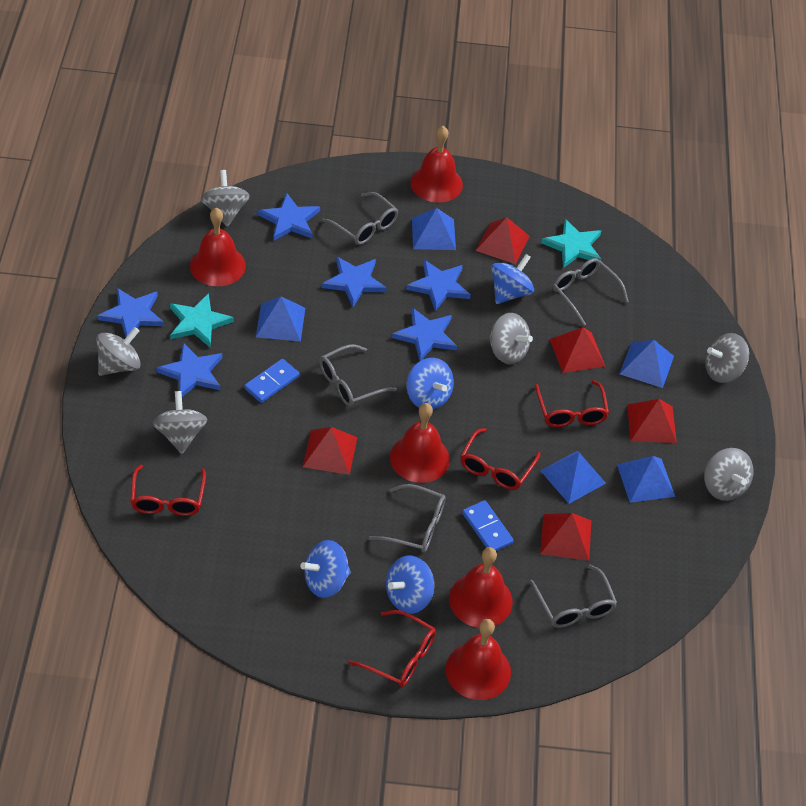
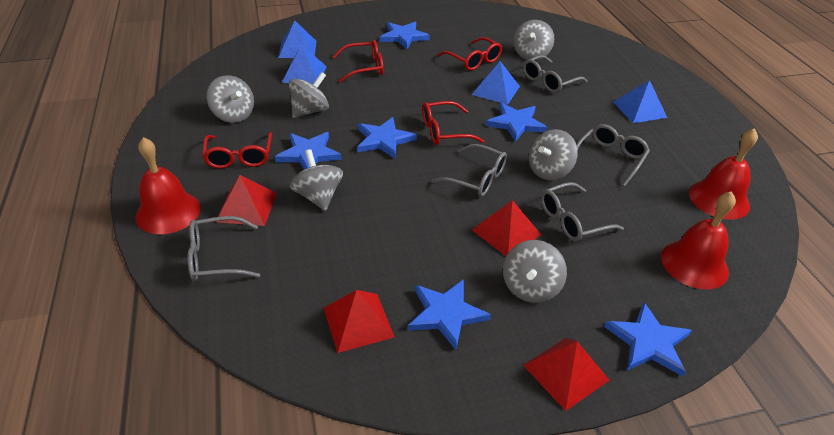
blue domino: 2 -> 0
blue pyramid: 5 -> 4
blue spinning top: 4 -> 0
red bell: 5 -> 3
red pyramid: 5 -> 4
turquoise star: 2 -> 0

